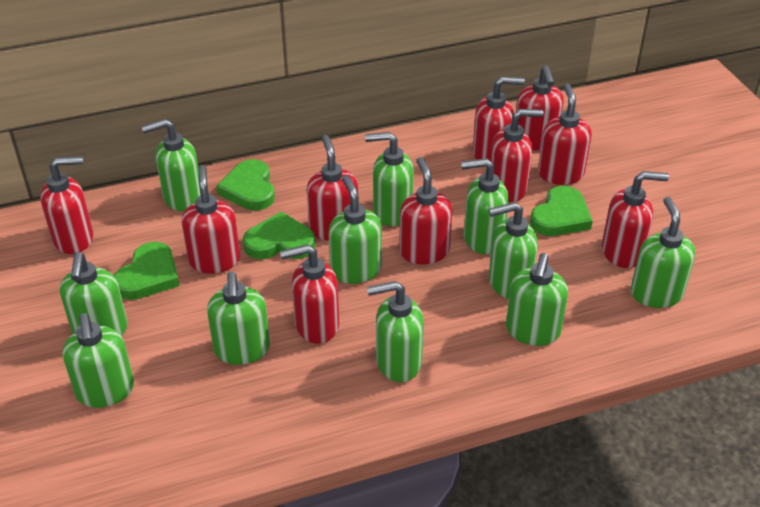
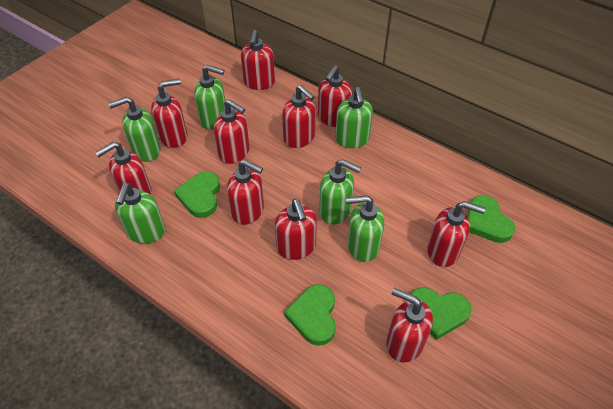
green soap dispenser: 11 -> 6

